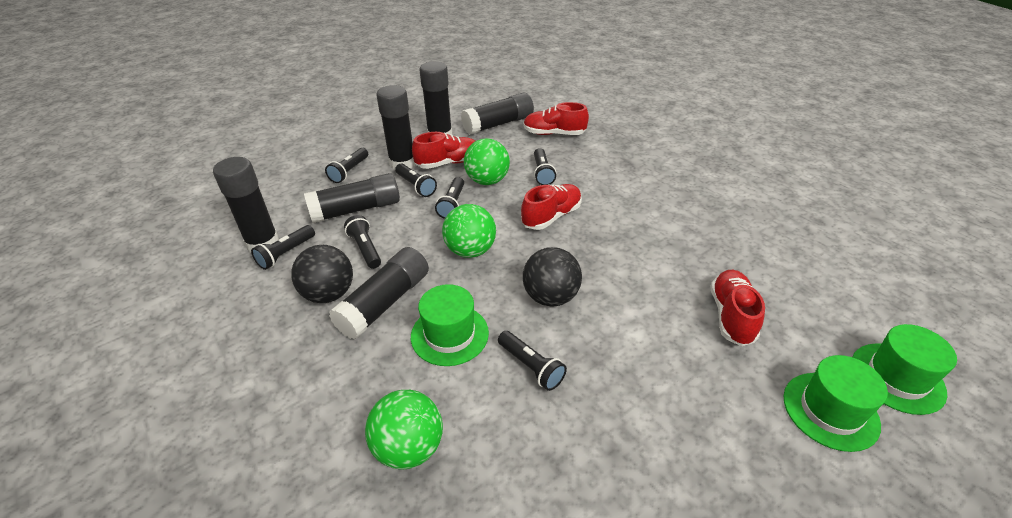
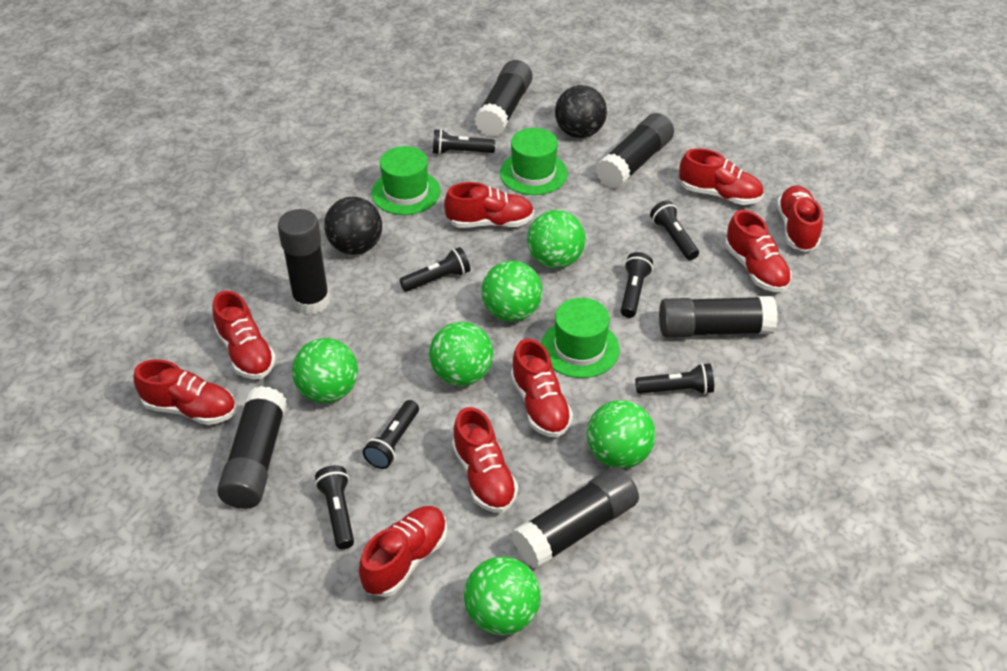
green ball: 3 -> 6
red shoe: 4 -> 9

